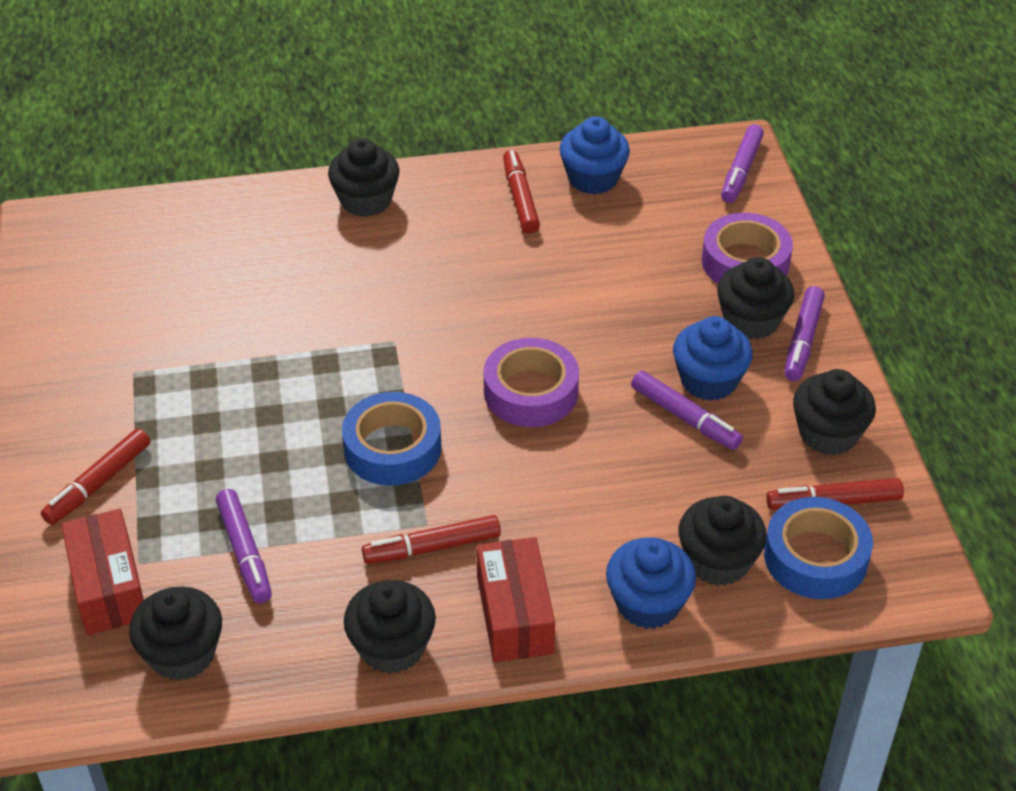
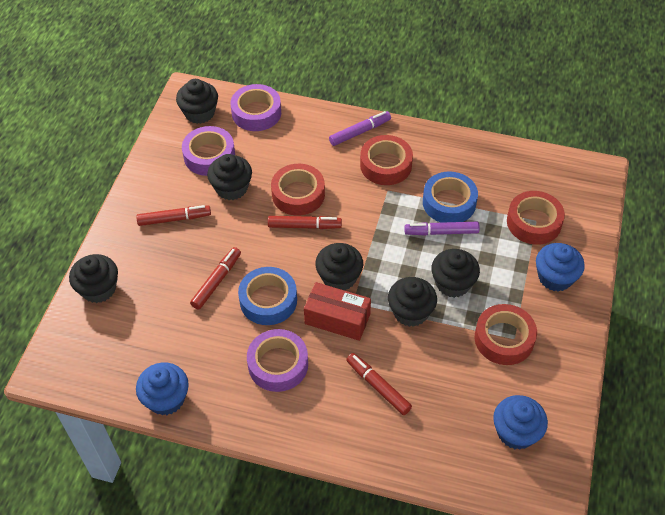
purple marker: 4 -> 2
purple tape: 2 -> 3
red box: 2 -> 1
red tape: 0 -> 4

